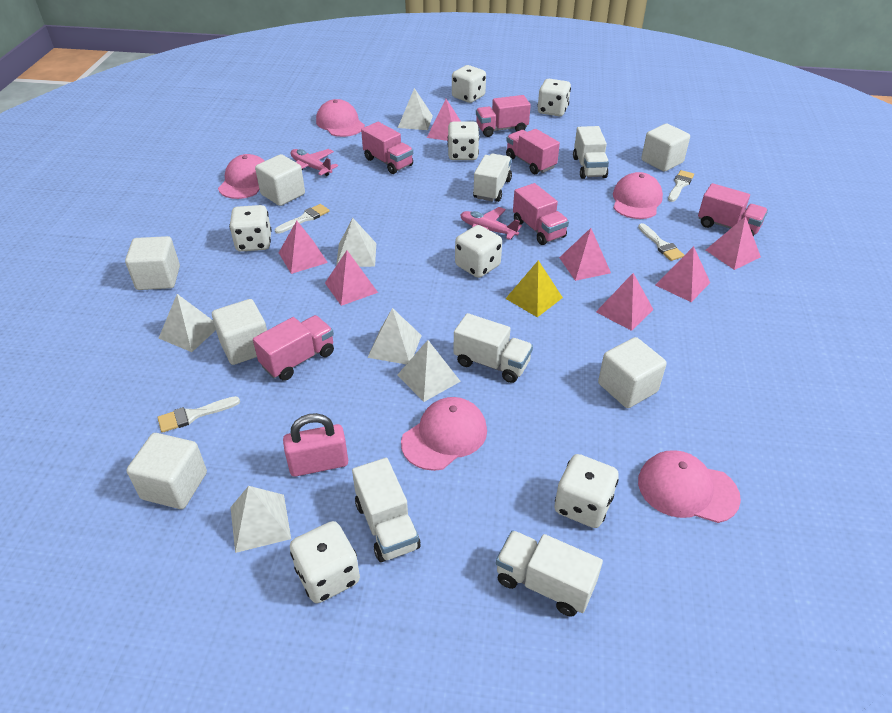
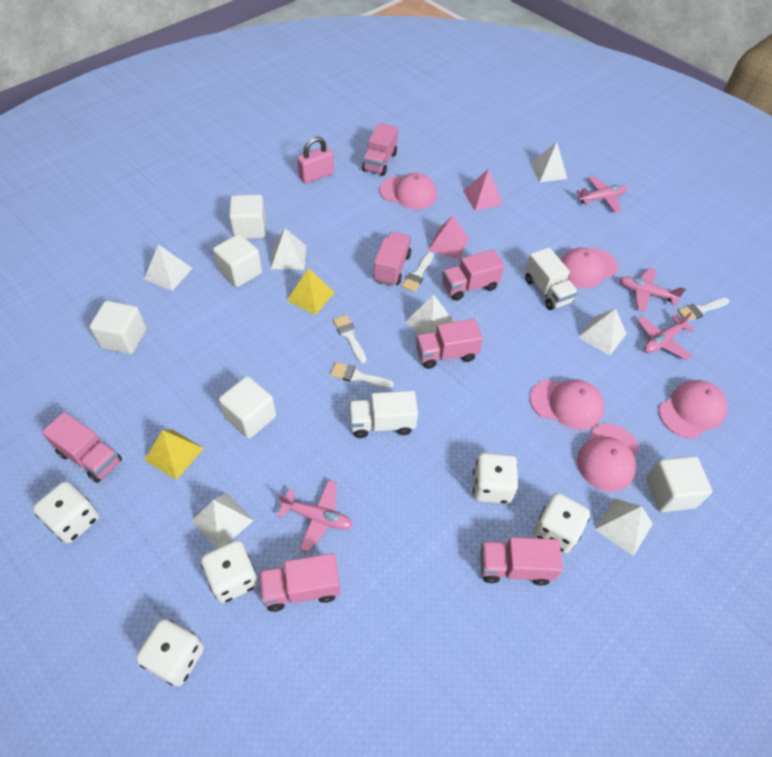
pink plane: 2 -> 4
pink pyramid: 7 -> 2
pink truck: 6 -> 7
white cube: 6 -> 5
white dice: 7 -> 5
white pyramid: 6 -> 7
white truck: 5 -> 2
yellow pyramid: 1 -> 2

